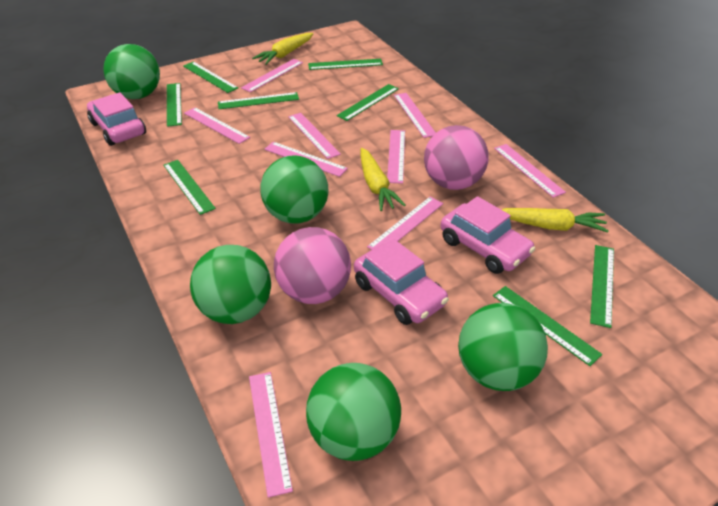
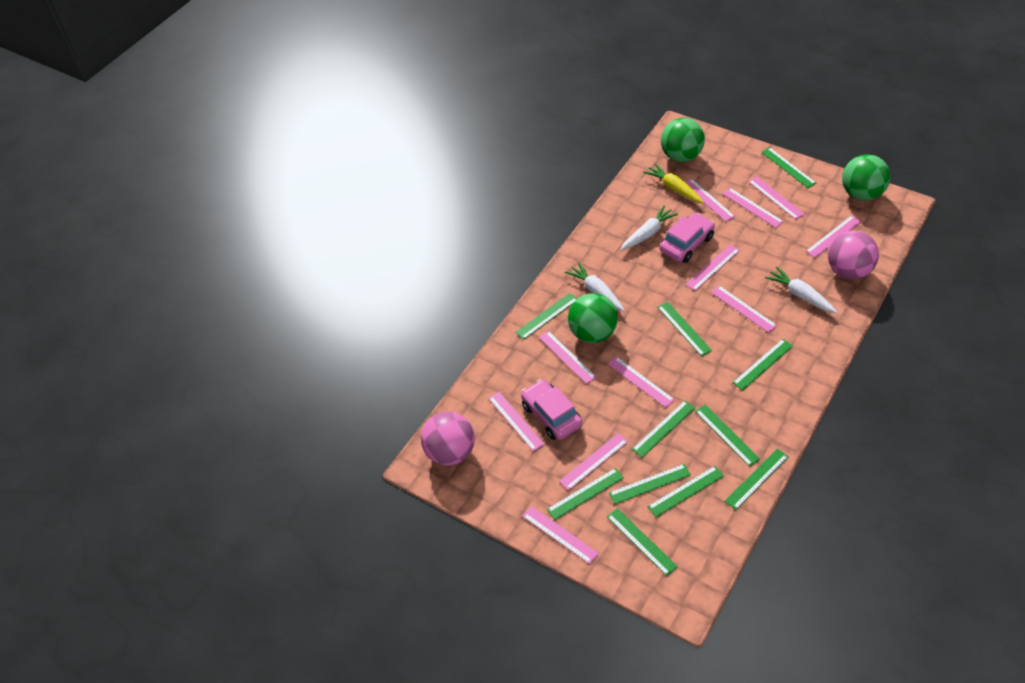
green ball: 5 -> 3
green ruler: 8 -> 11
pink car: 3 -> 2
pink ruler: 9 -> 11
white carrot: 0 -> 3
yellow carrot: 3 -> 1

